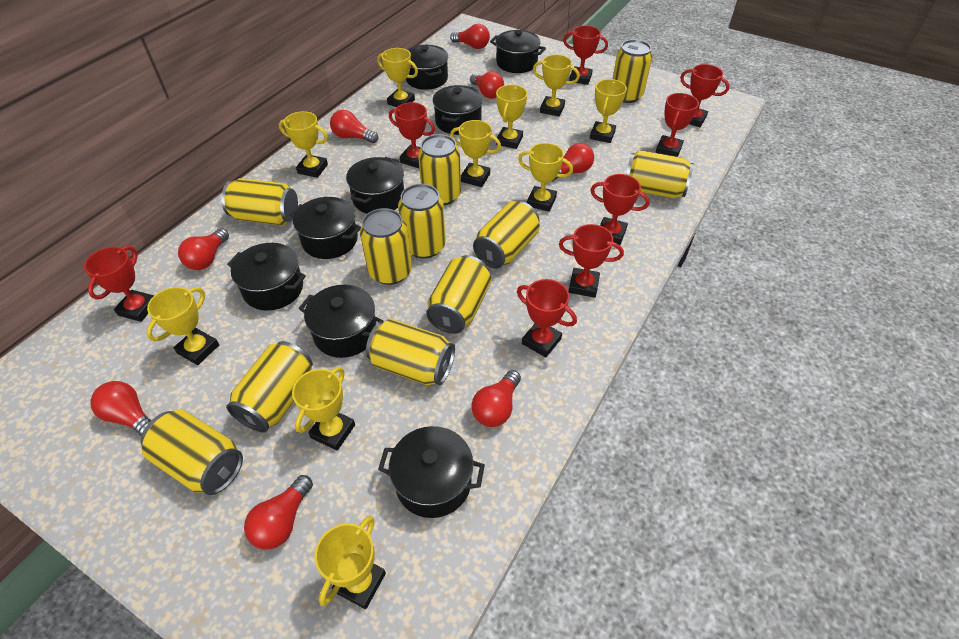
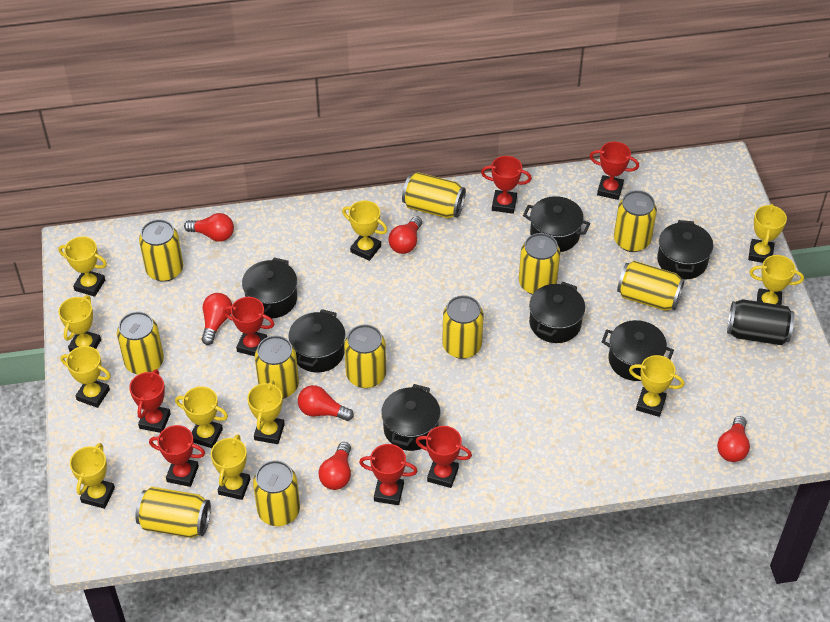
black can: 0 -> 1
black pot: 8 -> 7
red light bulb: 8 -> 6
red trophy: 8 -> 7
yellow trophy: 10 -> 11

